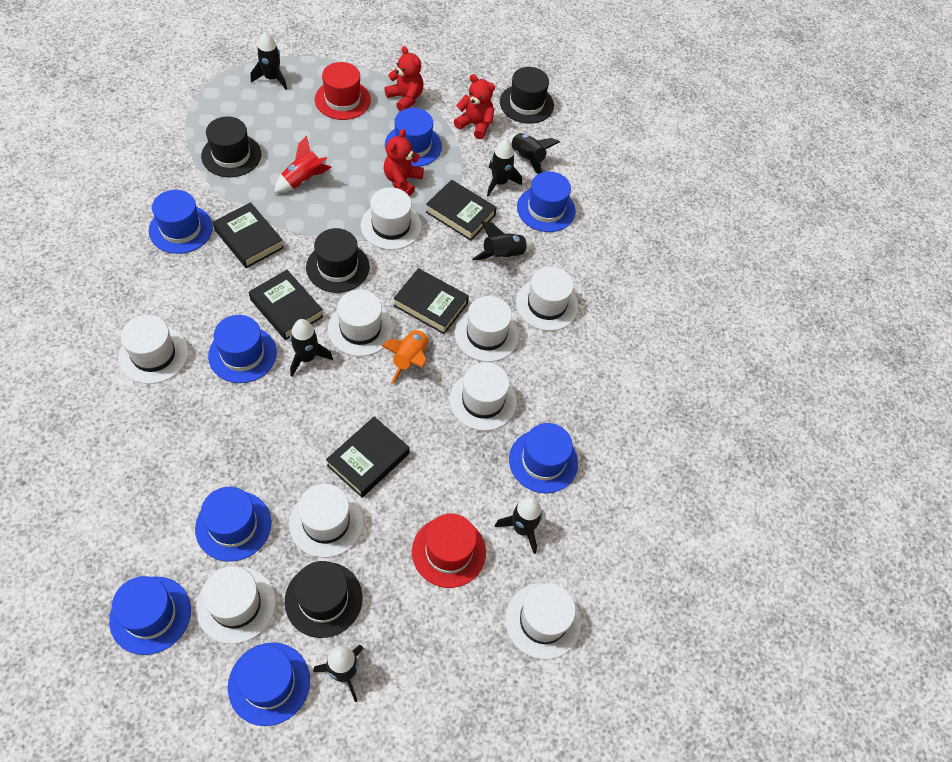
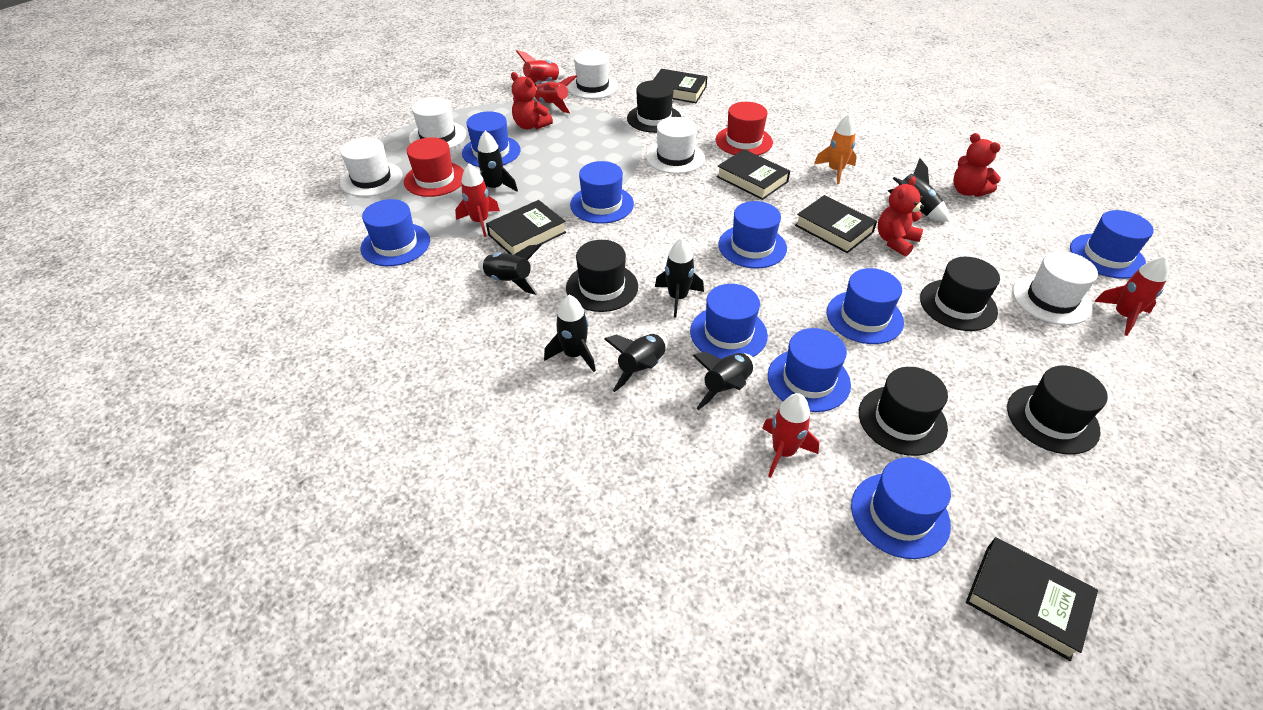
black hat: 4 -> 5
blue hat: 8 -> 9
red rocket: 1 -> 5
white hat: 9 -> 5

